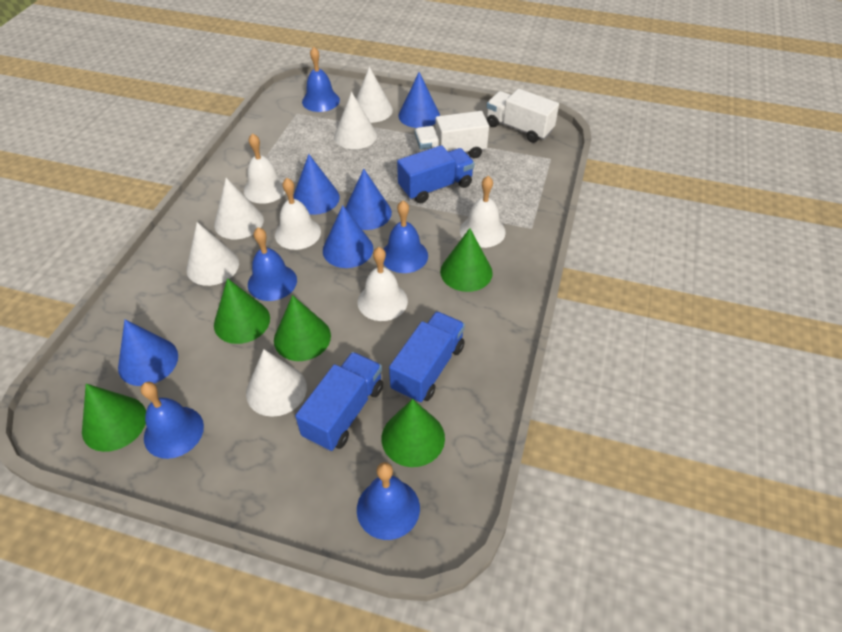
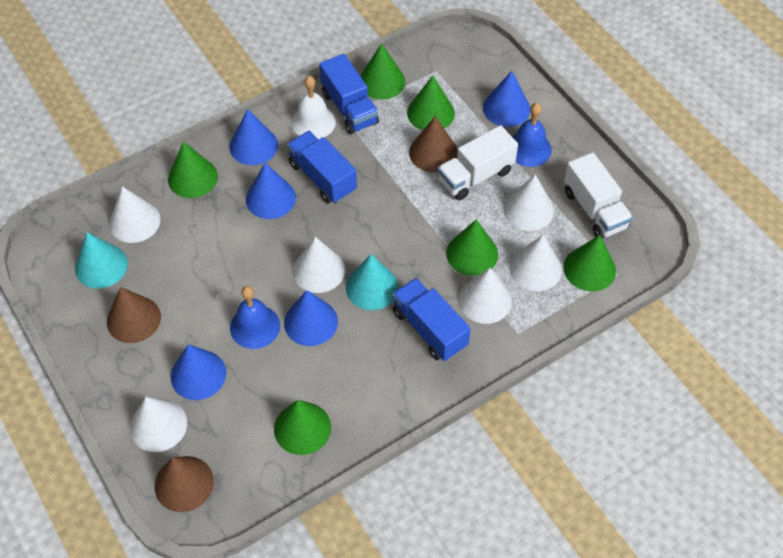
blue bell: 5 -> 2
brown cone: 0 -> 3
green cone: 5 -> 6
turquoise cone: 0 -> 2
white bell: 4 -> 1
white cone: 5 -> 6

